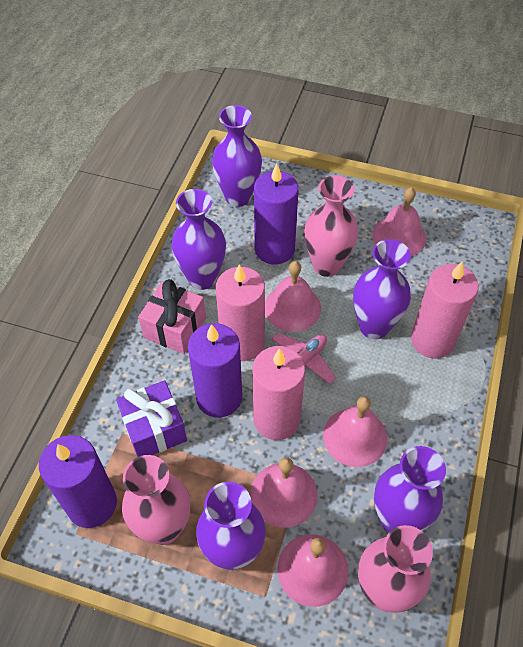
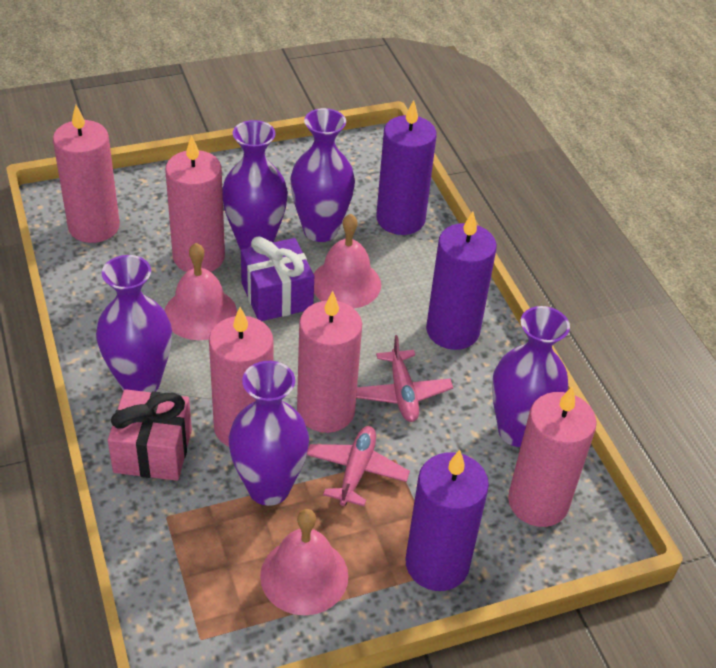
pink bell: 5 -> 3
pink candle: 3 -> 5
pink plane: 1 -> 2
pink vase: 3 -> 0

